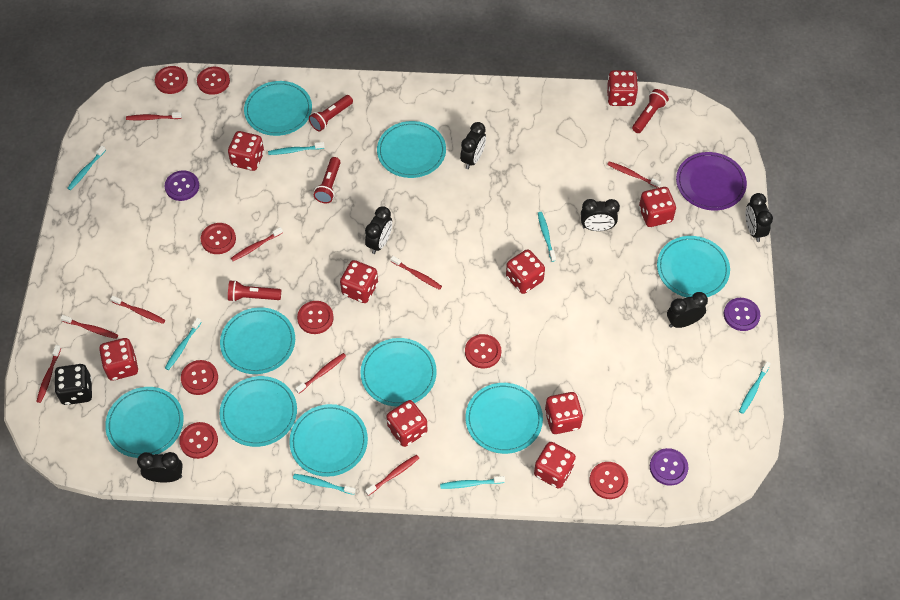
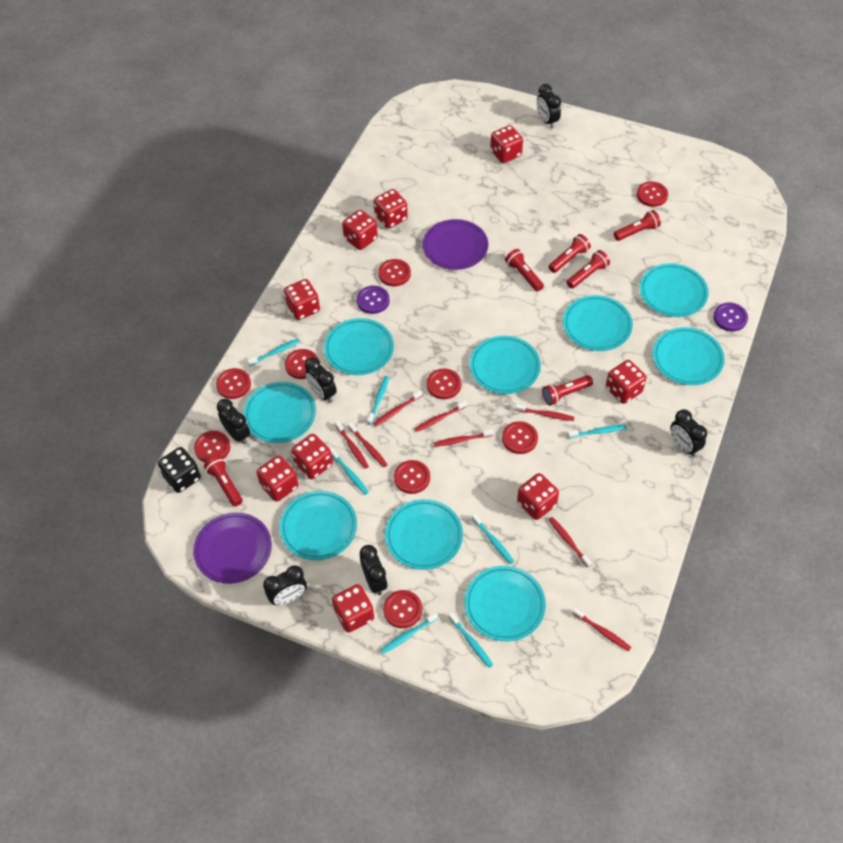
purple button: 3 -> 2
purple plate: 1 -> 2
red button: 8 -> 9
red flashlight: 4 -> 6
red toothbrush: 9 -> 8

